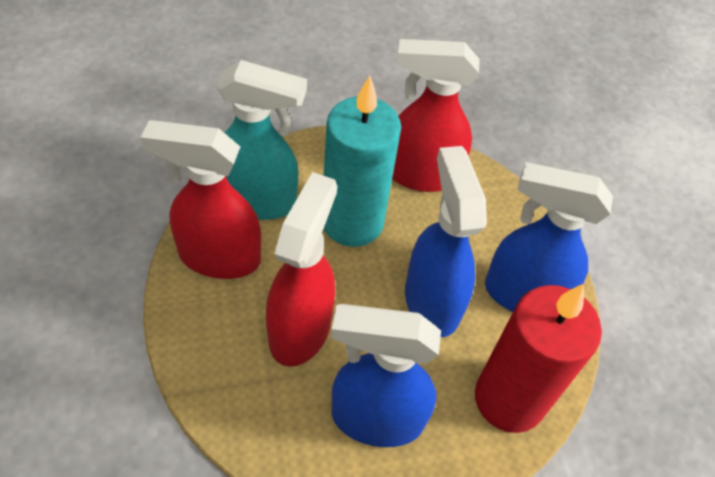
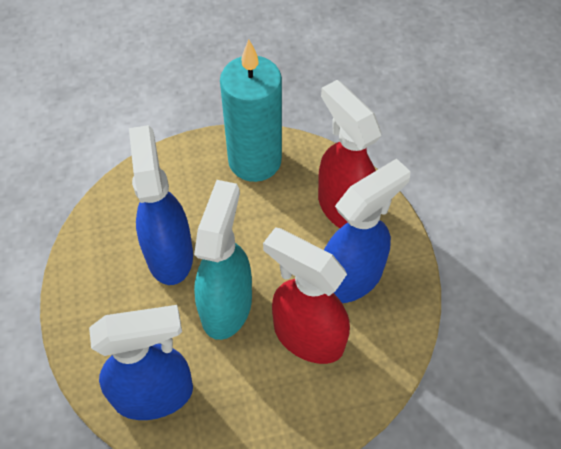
red candle: 1 -> 0
red spray bottle: 3 -> 2

